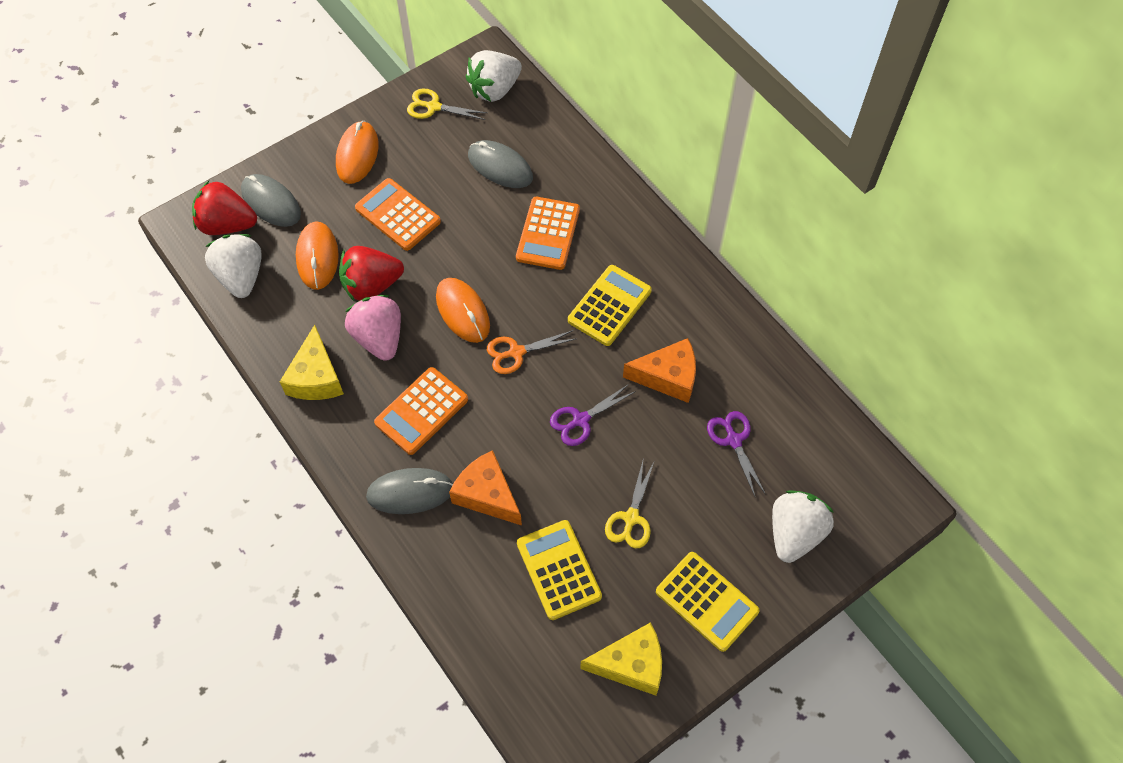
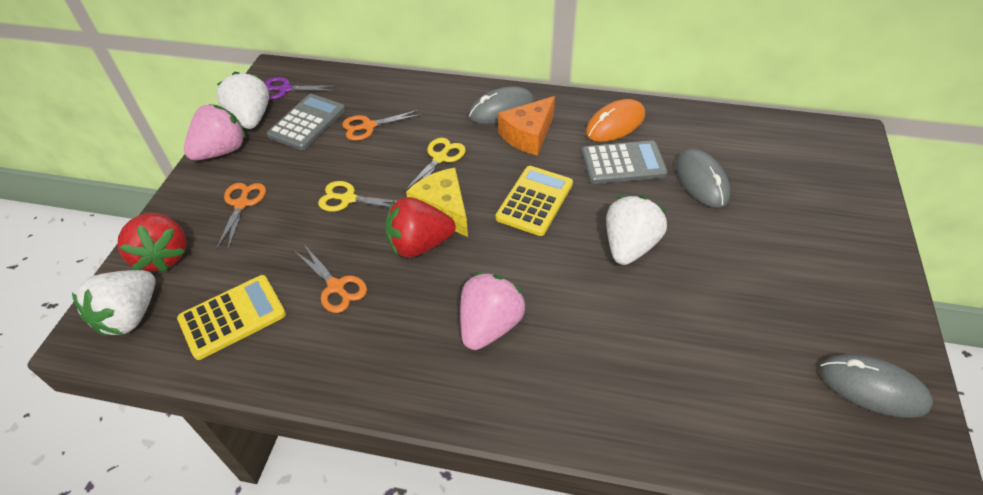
grey calculator: 0 -> 2
orange calculator: 3 -> 0
orange cheese: 2 -> 1
orange mouse: 3 -> 1
orange scissors: 1 -> 3
pink strawberry: 1 -> 2
purple scissors: 2 -> 1
yellow calculator: 3 -> 2
yellow cheese: 2 -> 1

